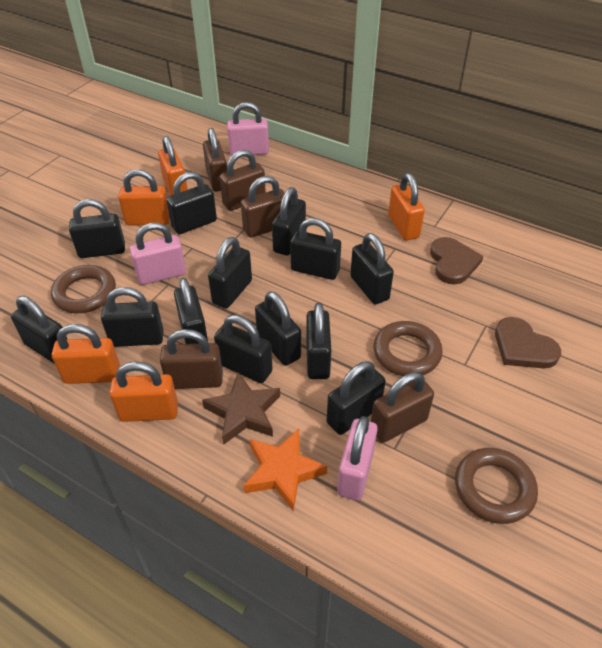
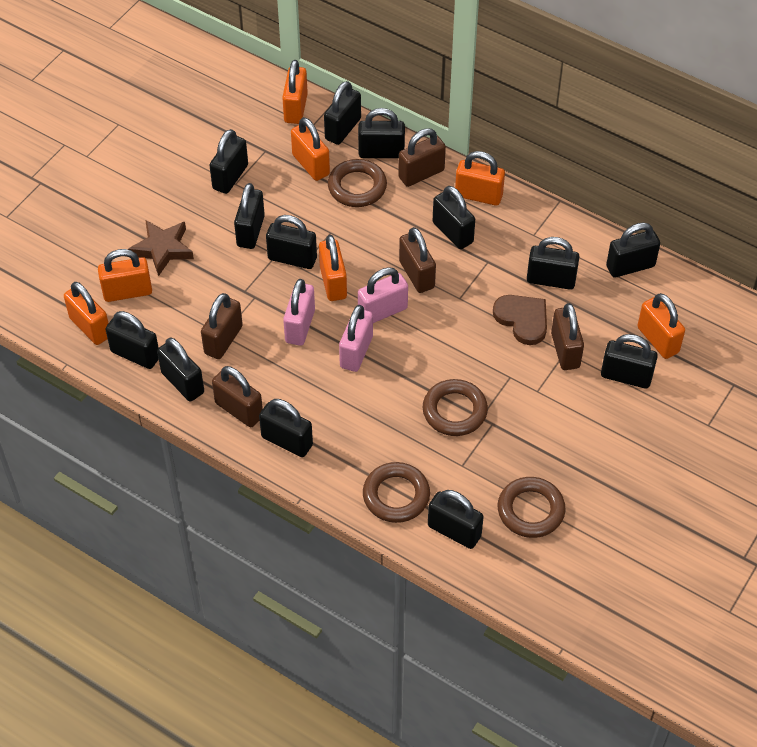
brown heart: 2 -> 1
brown ring: 3 -> 4
orange padlock: 5 -> 7
orange star: 1 -> 0

